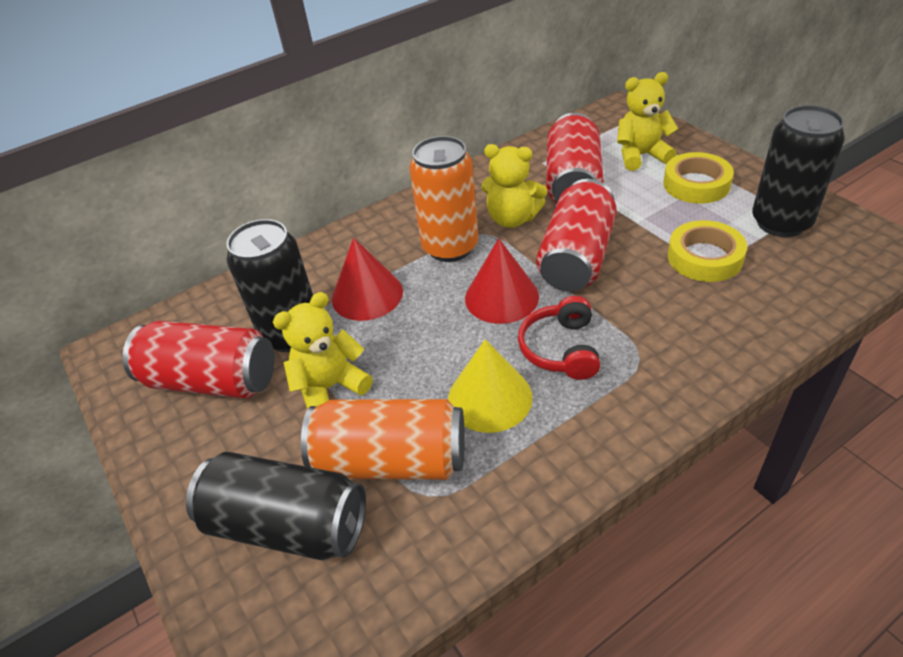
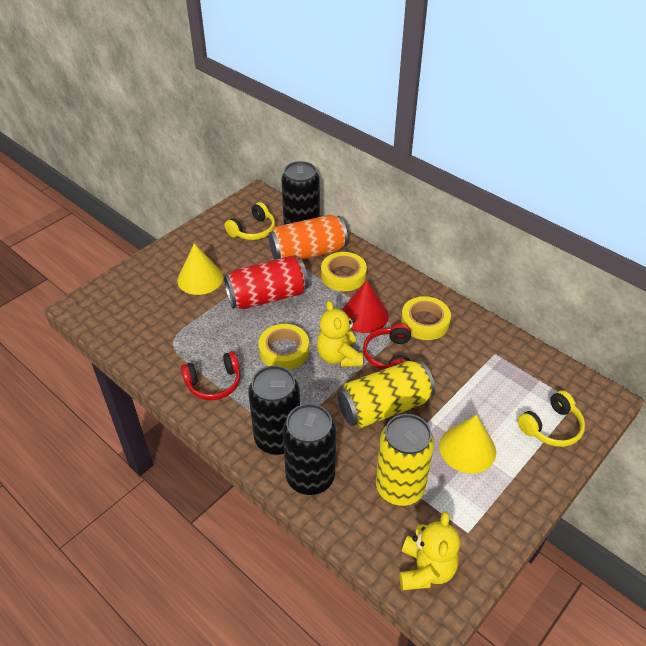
orange can: 2 -> 1
red can: 3 -> 1
red cone: 2 -> 1
red headphones: 1 -> 2
yellow can: 0 -> 2
yellow cone: 1 -> 2
yellow headphones: 0 -> 2
yellow tape: 2 -> 3
yellow teddy bear: 3 -> 2

